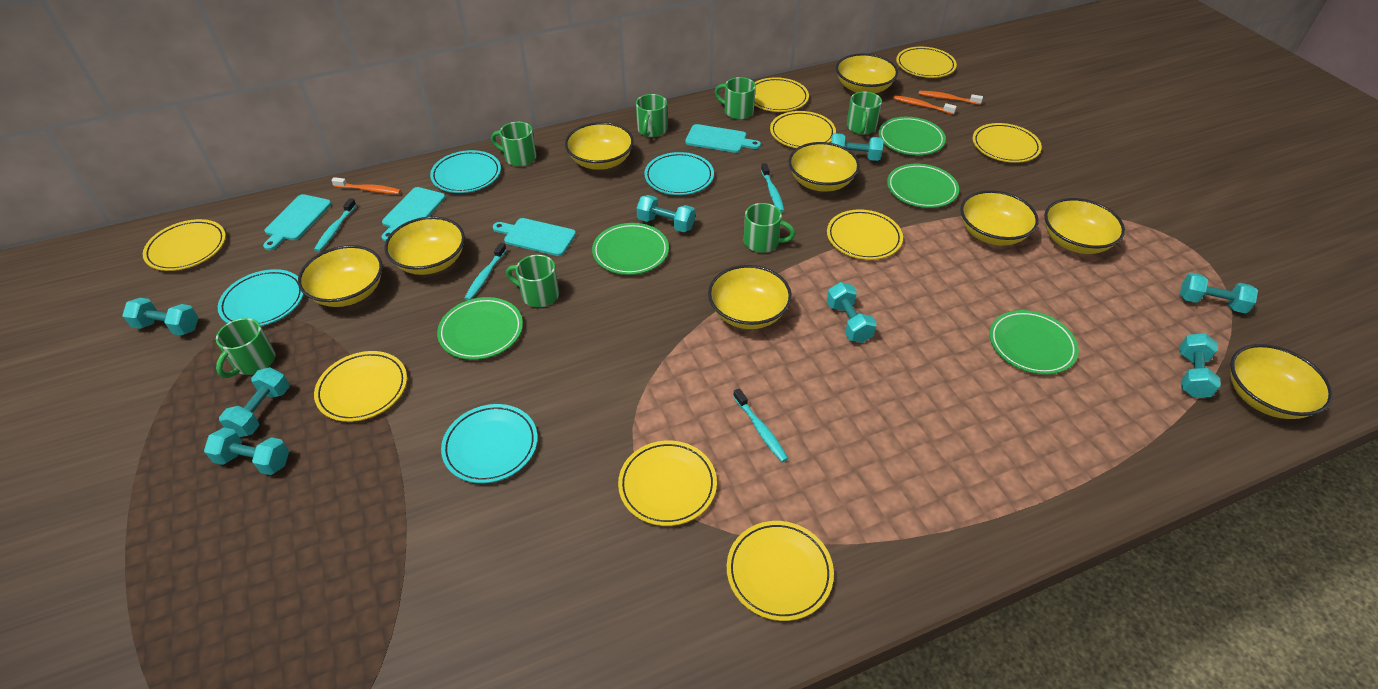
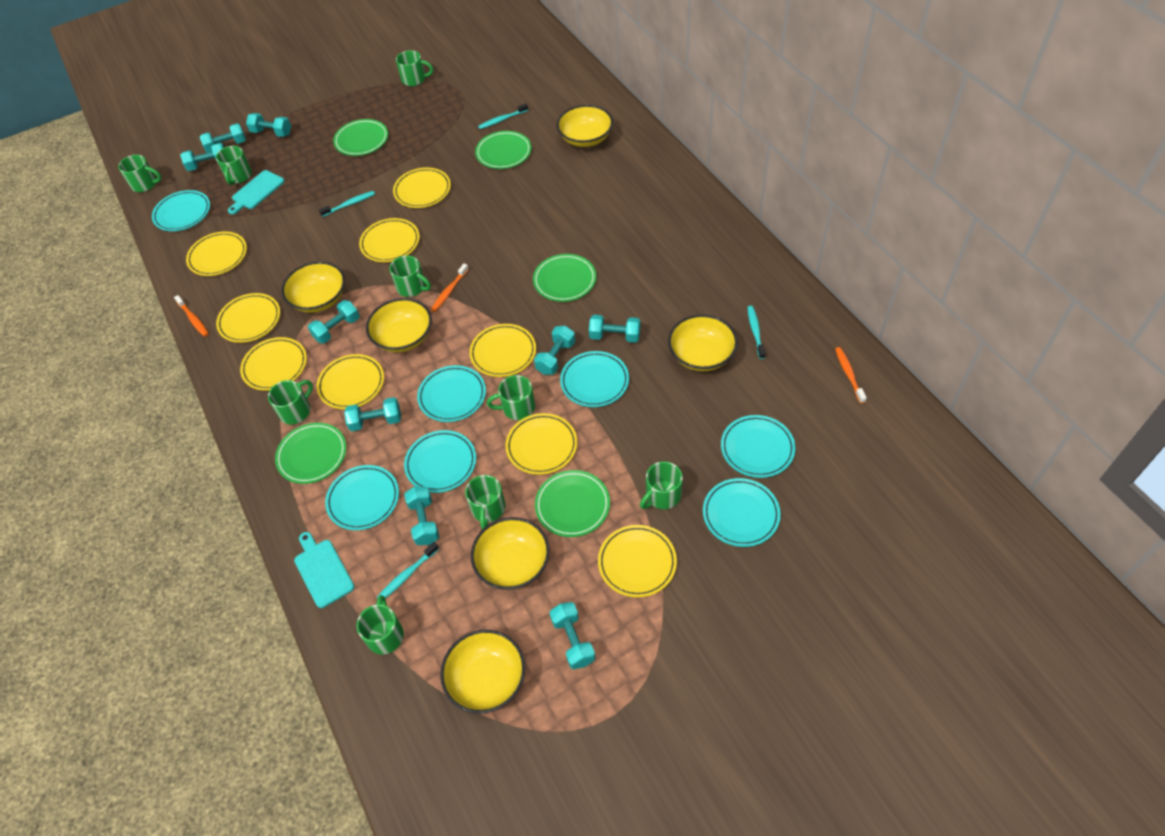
green mug: 7 -> 9
turquoise cutting board: 4 -> 2
turquoise dumbbell: 8 -> 9
turquoise plate: 4 -> 7
yellow bowl: 9 -> 6

